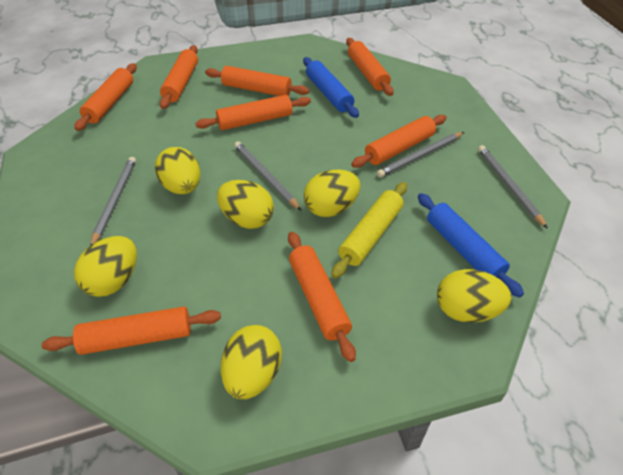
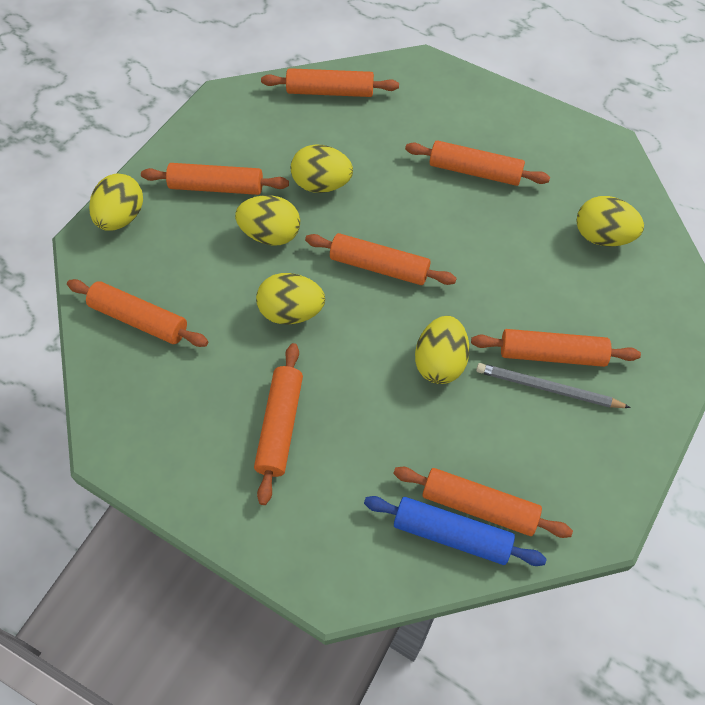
blue rolling pin: 2 -> 1
grey pencil: 4 -> 1
yellow rolling pin: 1 -> 0

